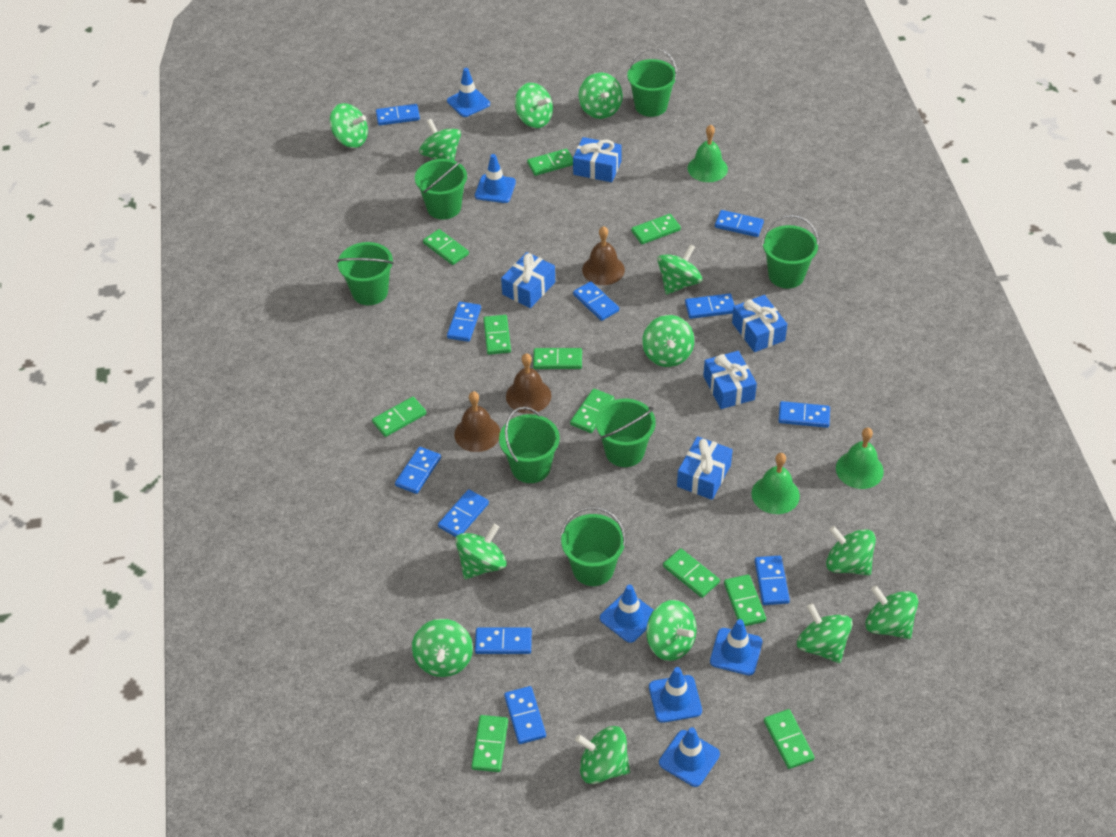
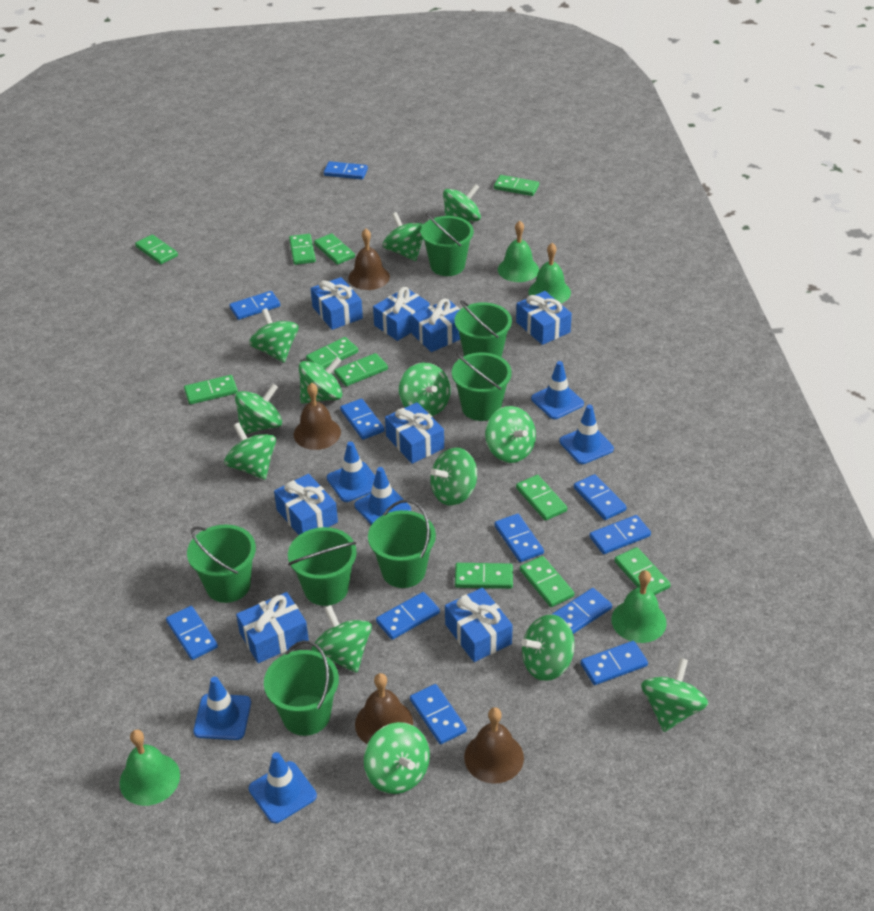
blue gift: 5 -> 8
brown bell: 3 -> 4
green bell: 3 -> 4

